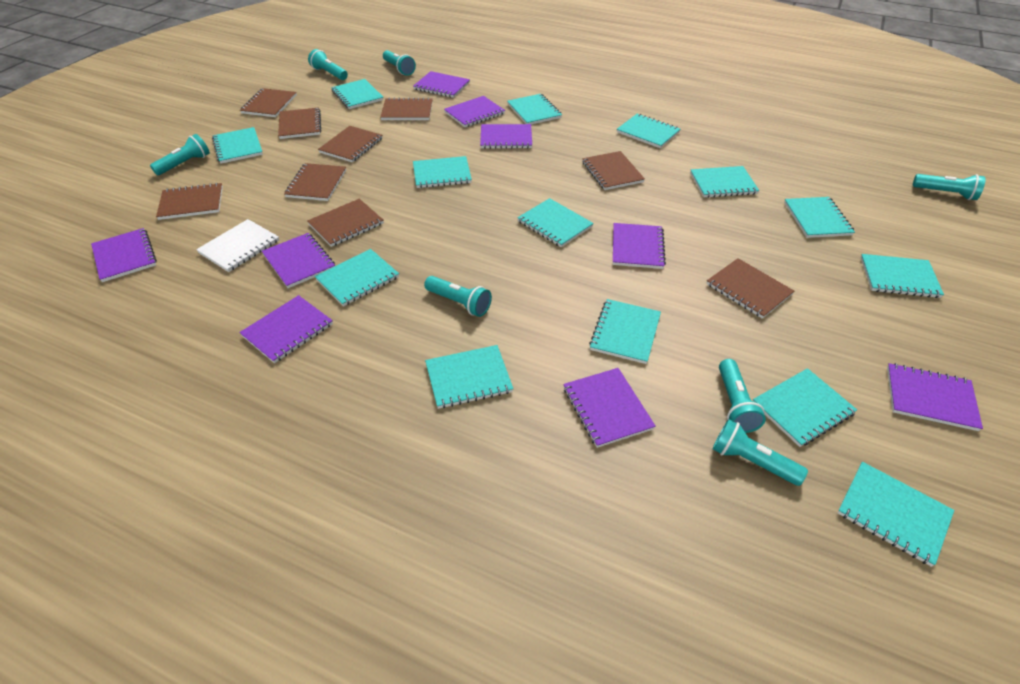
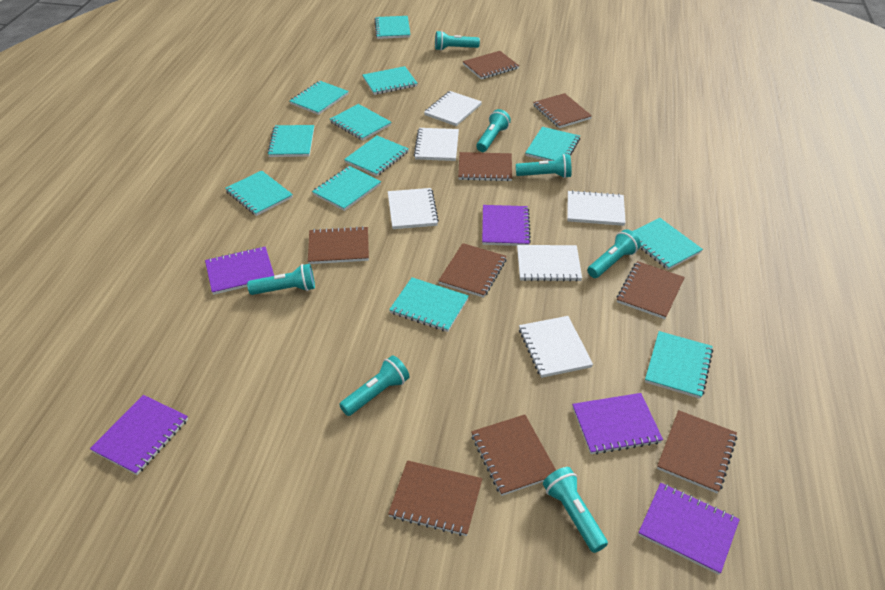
purple notebook: 9 -> 5
turquoise notebook: 14 -> 12
white notebook: 1 -> 6

